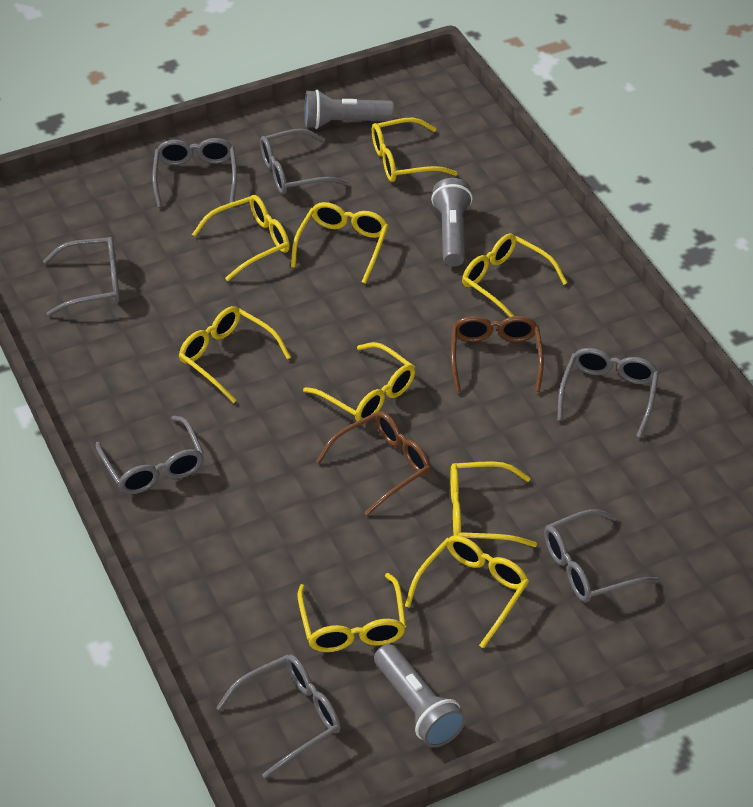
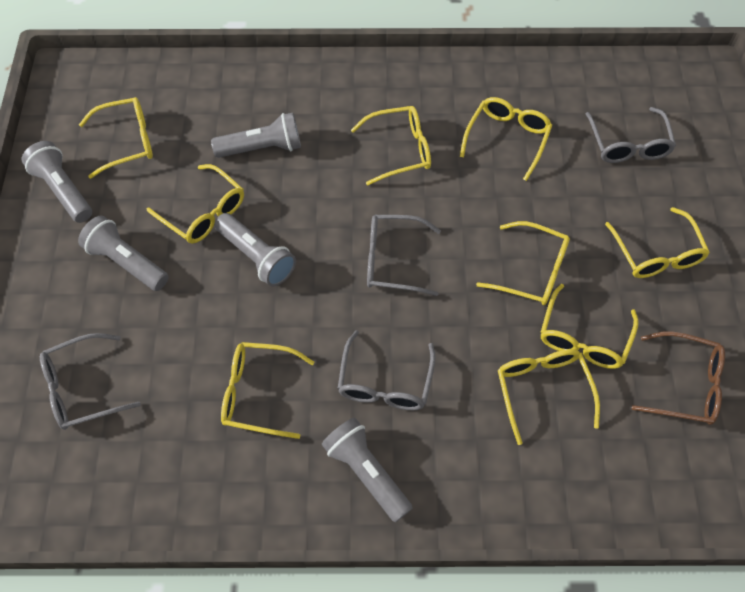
brown glasses: 2 -> 1
grey flashlight: 3 -> 5
grey glasses: 7 -> 4

